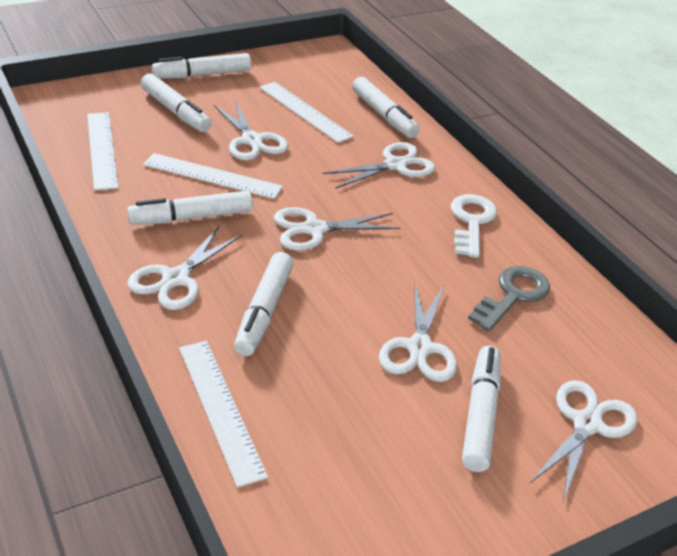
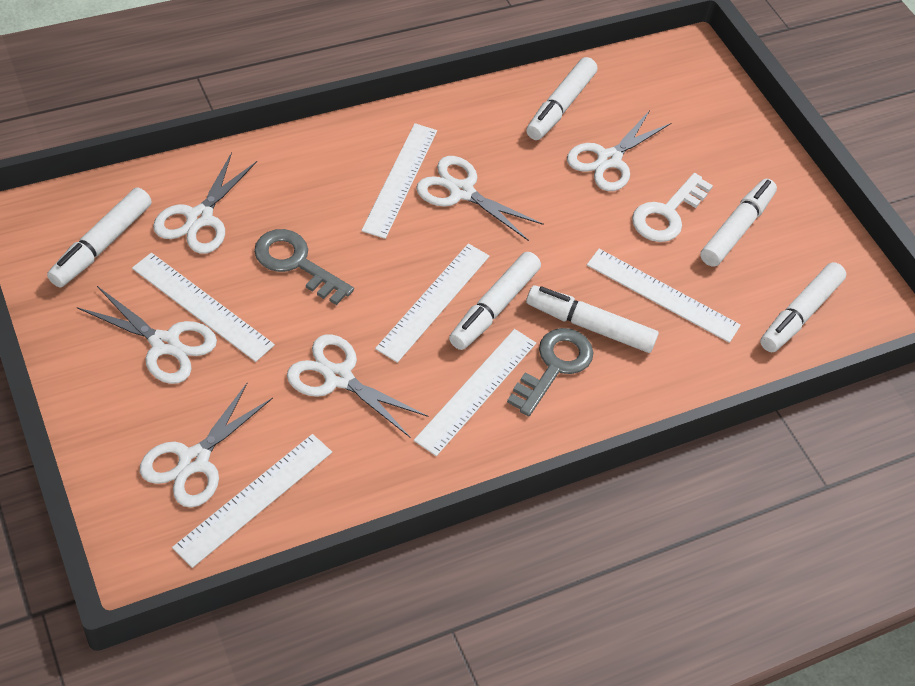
grey key: 1 -> 2
white ruler: 4 -> 6

